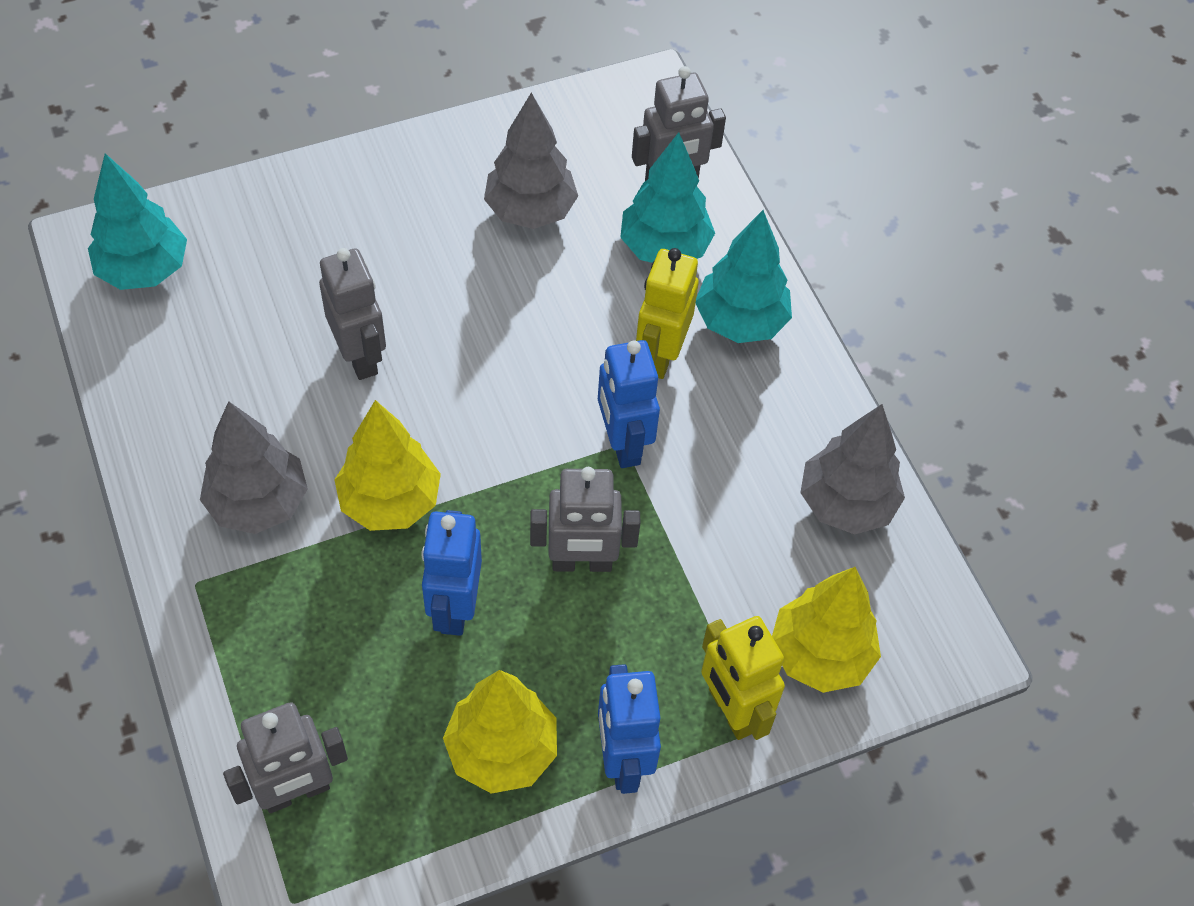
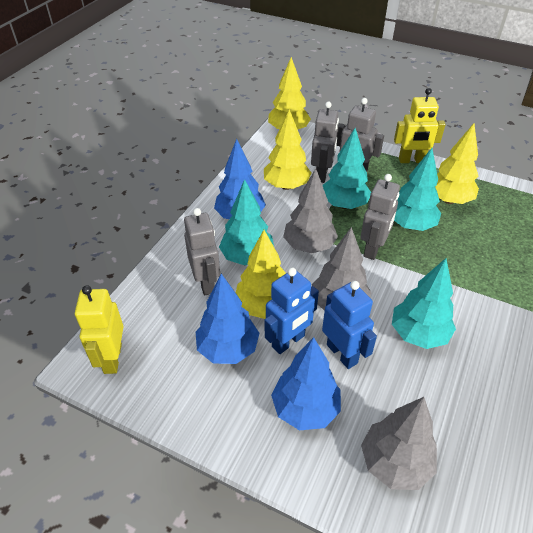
blue robot: 3 -> 2
blue tree: 0 -> 3
turquoise tree: 3 -> 4
yellow tree: 3 -> 4

